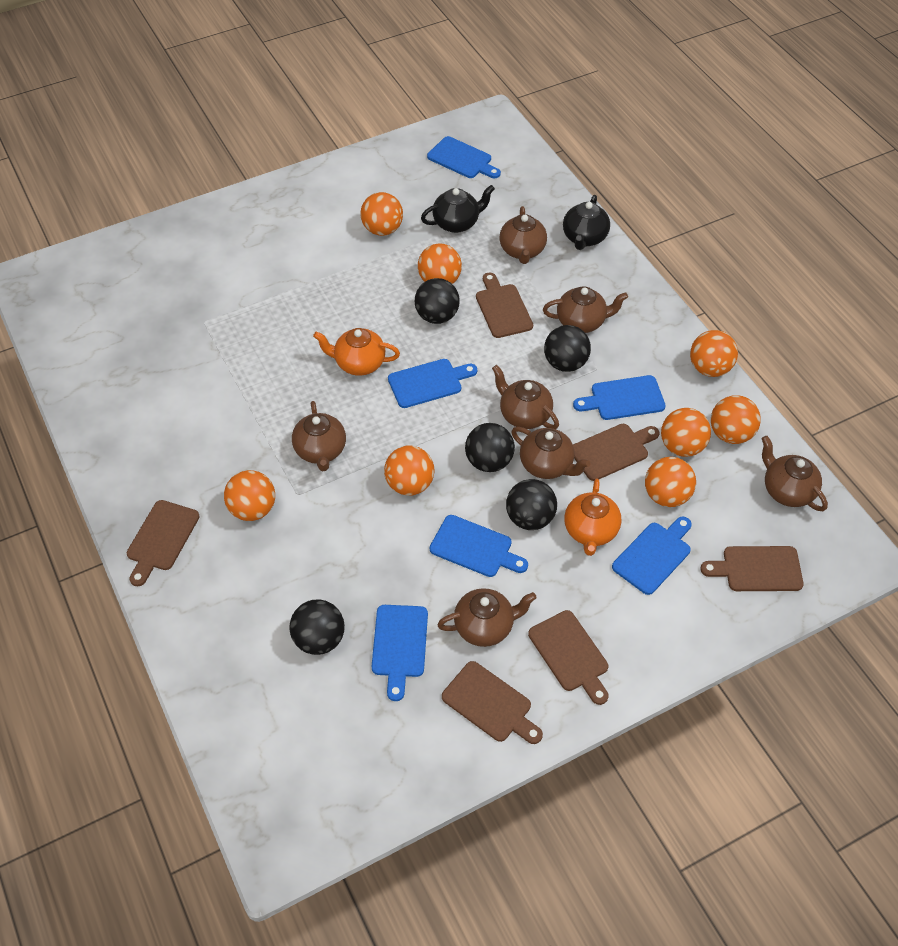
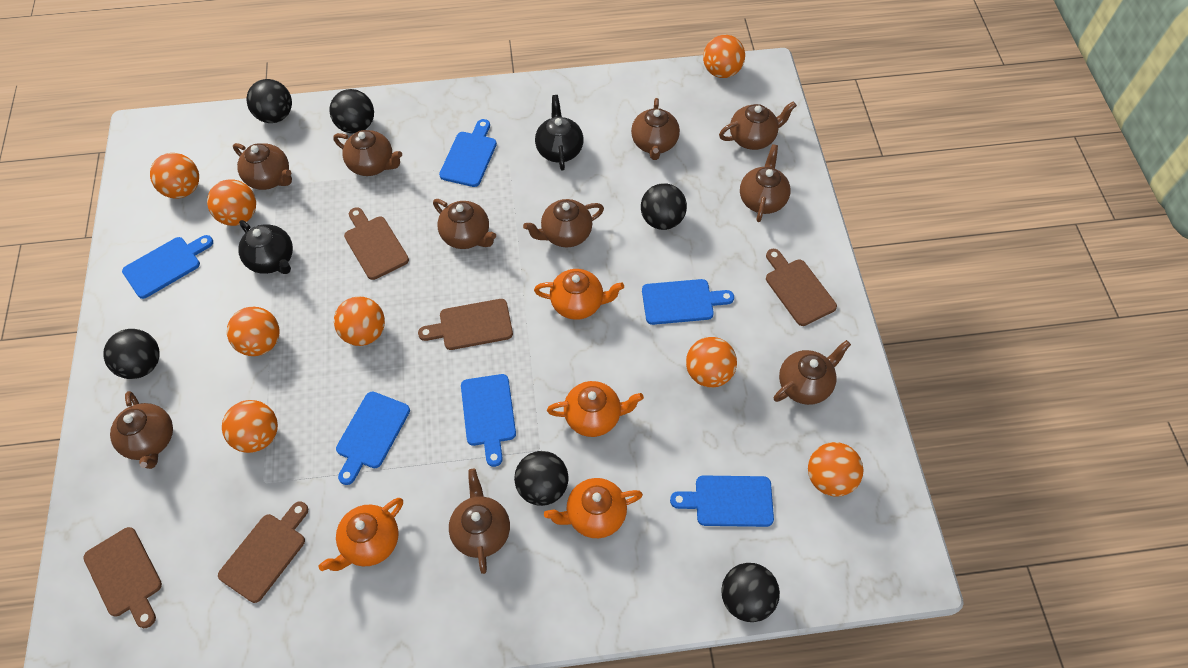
black ball: 5 -> 6
brown cutting board: 6 -> 5
brown teapot: 7 -> 10
orange teapot: 2 -> 4

